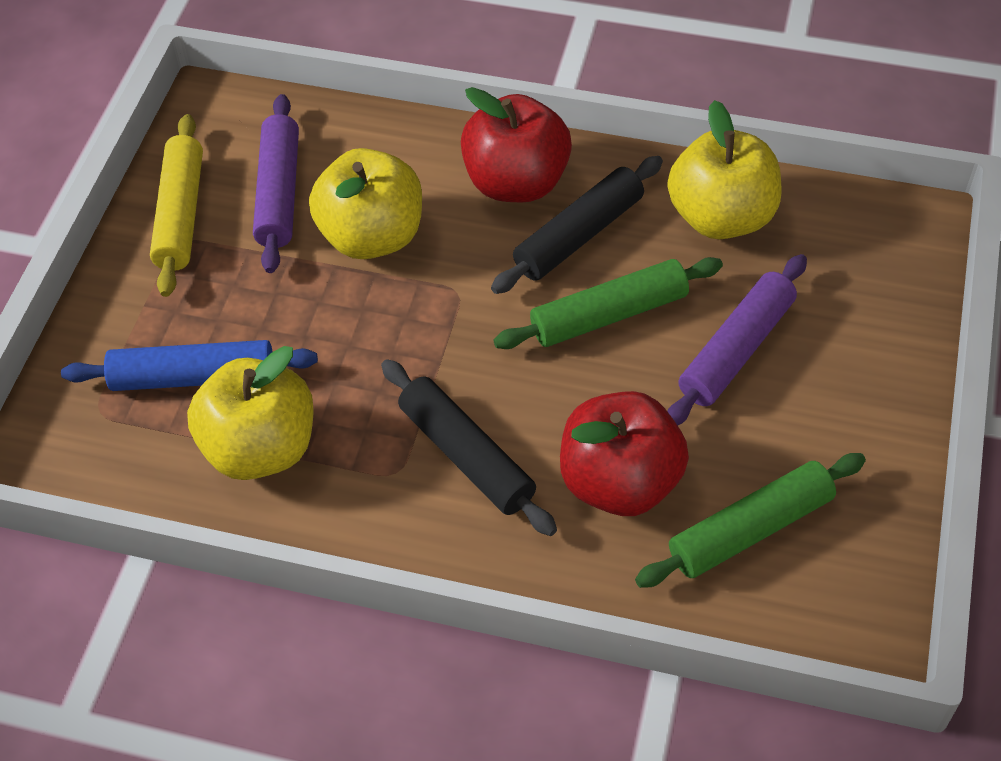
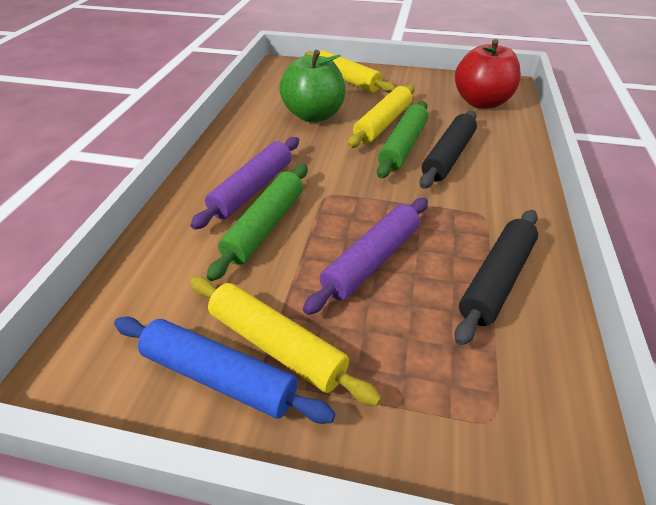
green apple: 0 -> 1
red apple: 2 -> 1
yellow apple: 3 -> 0
yellow rolling pin: 1 -> 3

